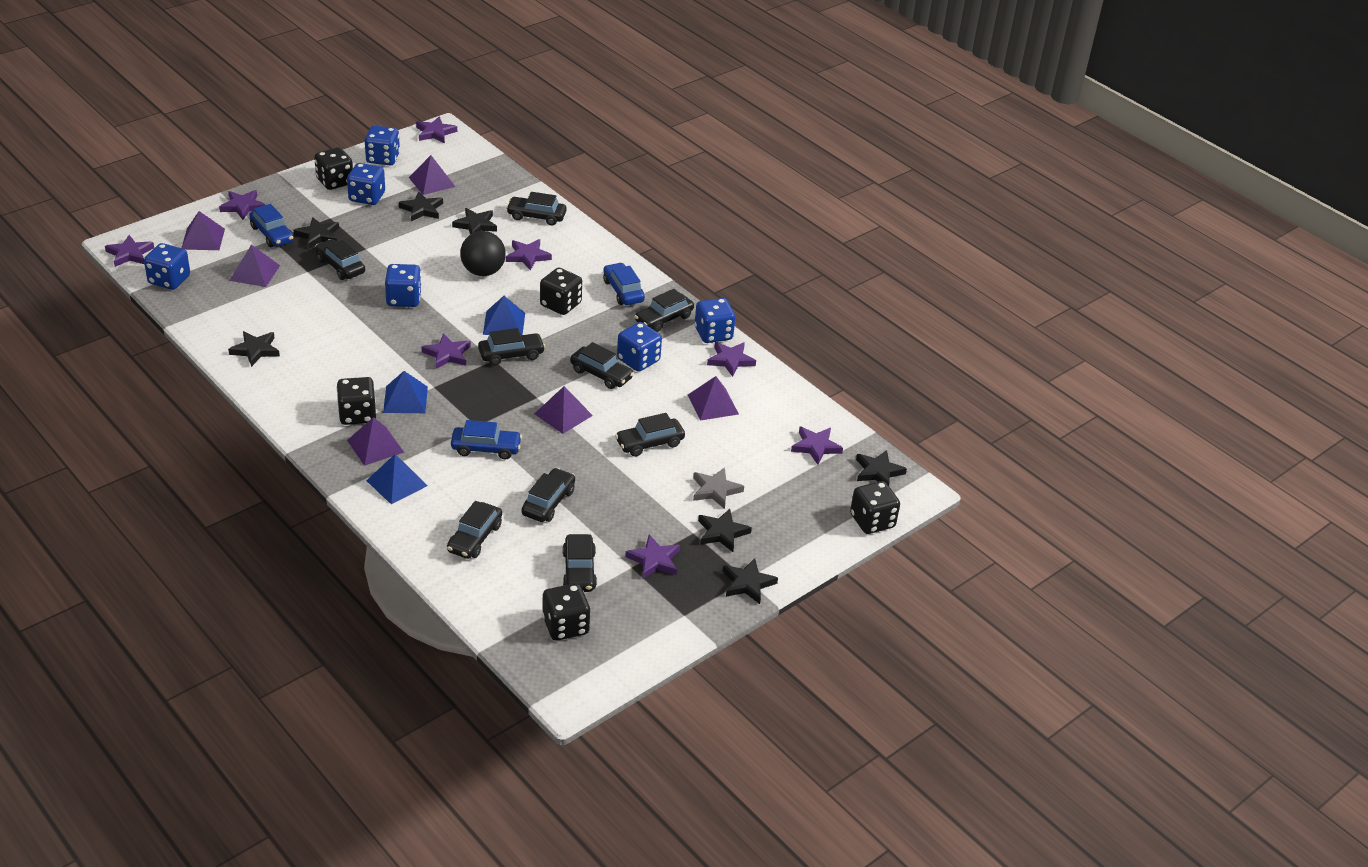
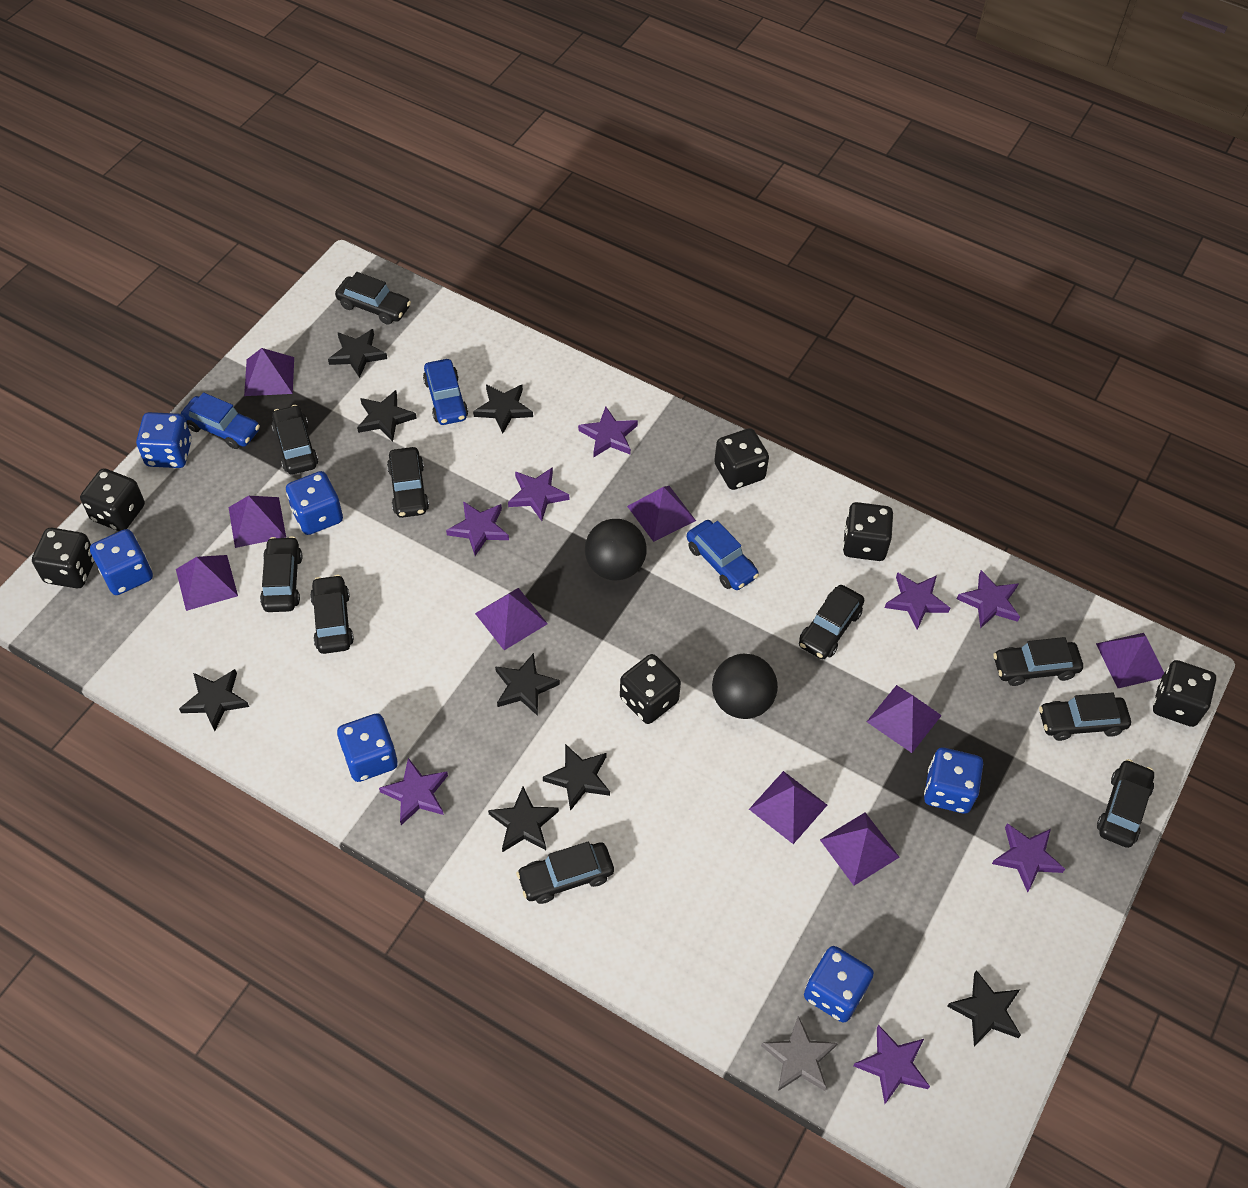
black ball: 1 -> 2
black car: 9 -> 10
black dice: 5 -> 6
black star: 7 -> 8
blue pyramid: 3 -> 0
purple pyramid: 6 -> 9

